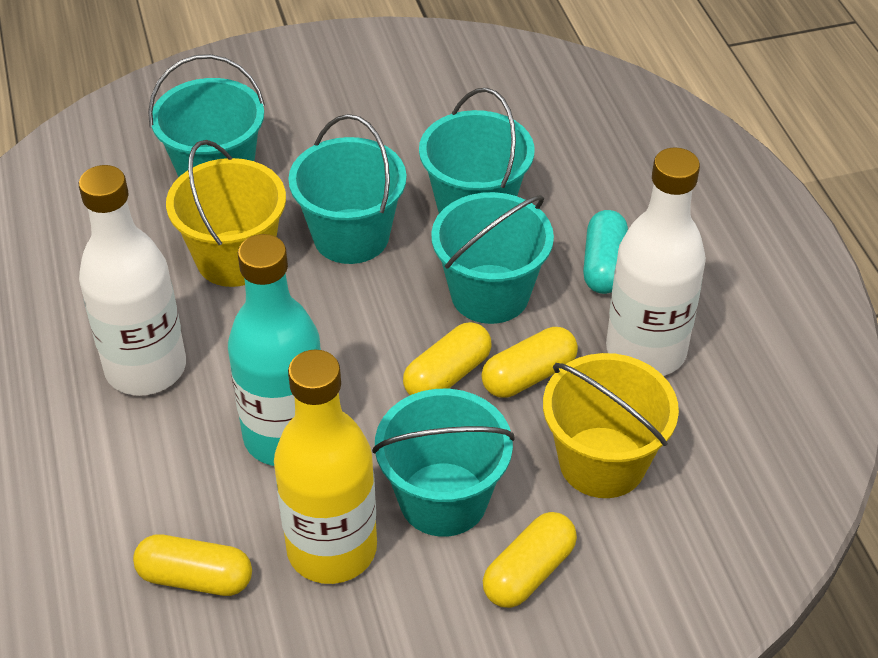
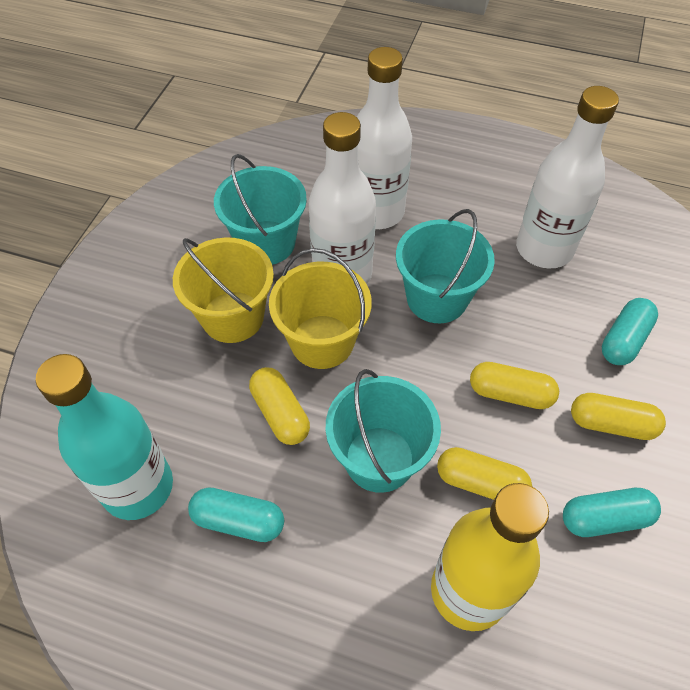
turquoise bucket: 5 -> 3
turquoise capsule: 1 -> 3
white bottle: 2 -> 3

